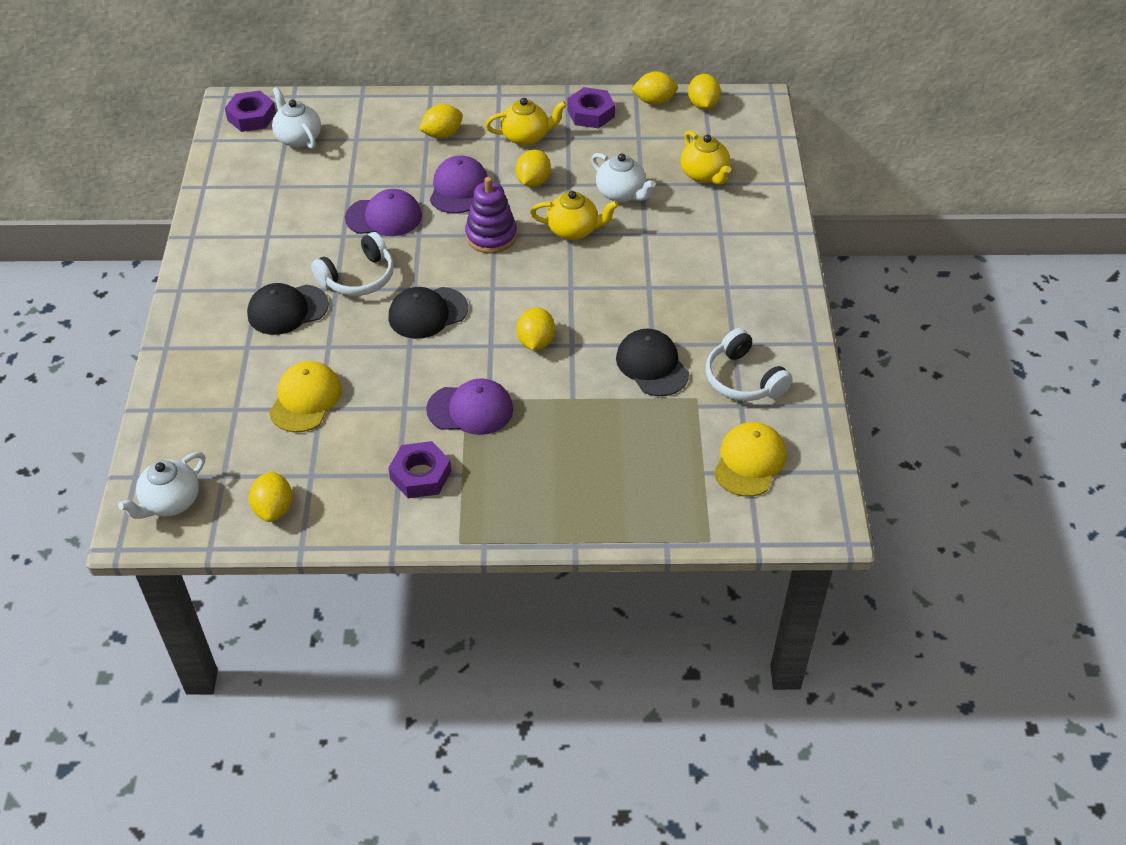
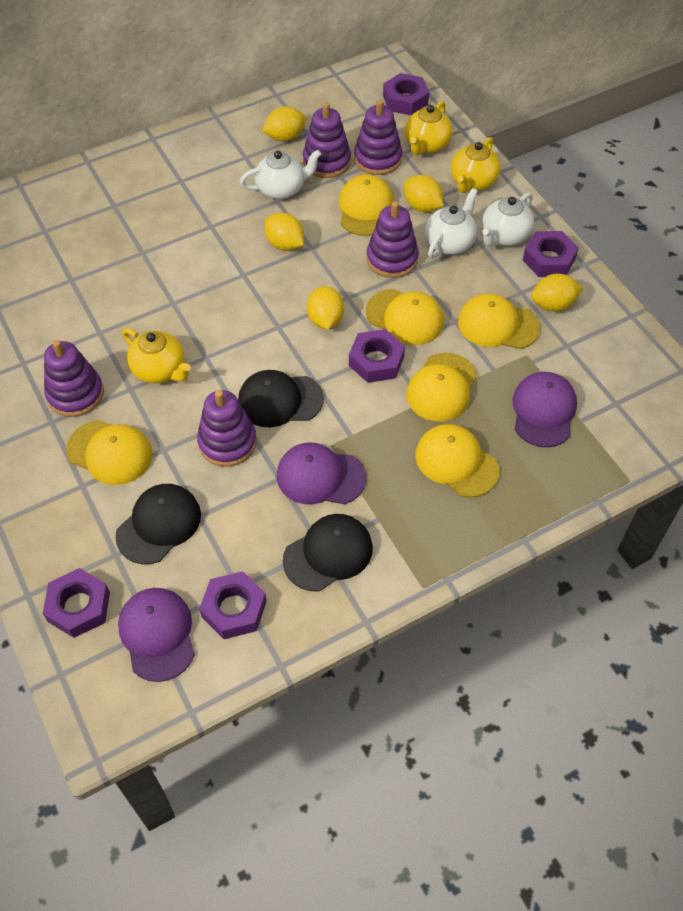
purple nut: 3 -> 5
purple stacking toy: 1 -> 5
white headphones: 2 -> 0
yellow cap: 2 -> 6
yellow lemon: 6 -> 5

